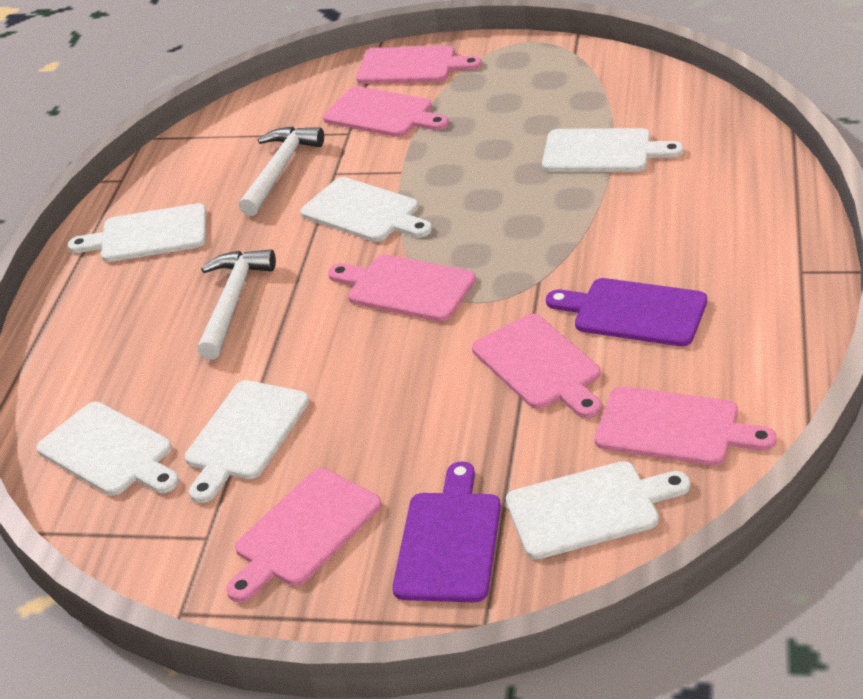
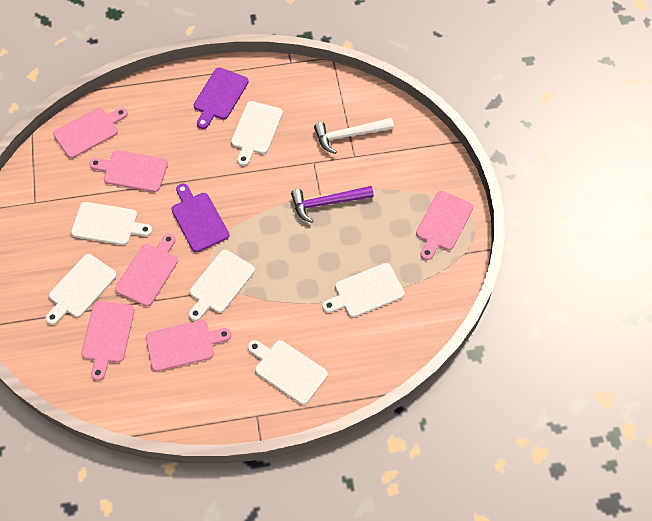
purple hammer: 0 -> 1
white hammer: 2 -> 1

